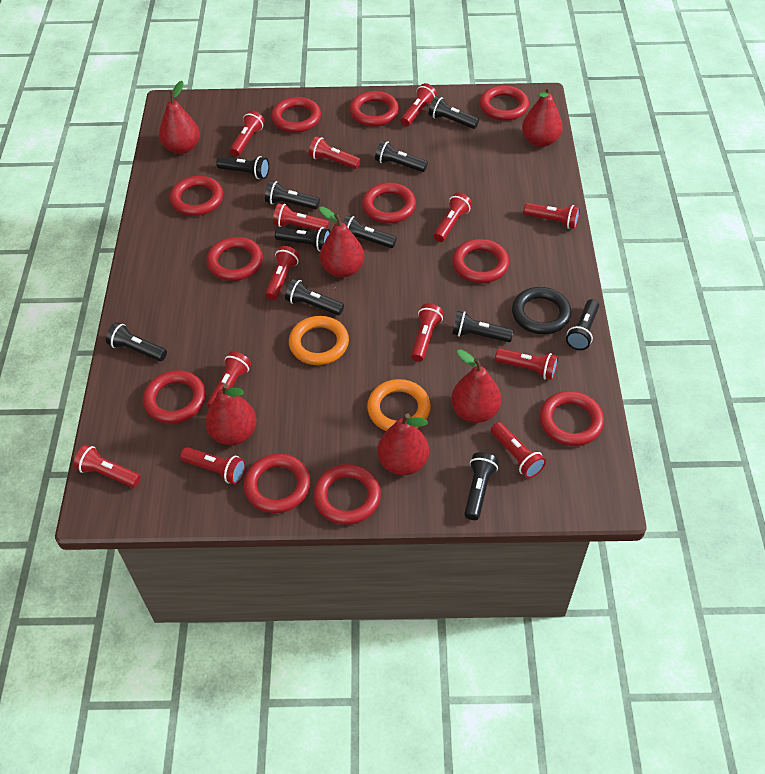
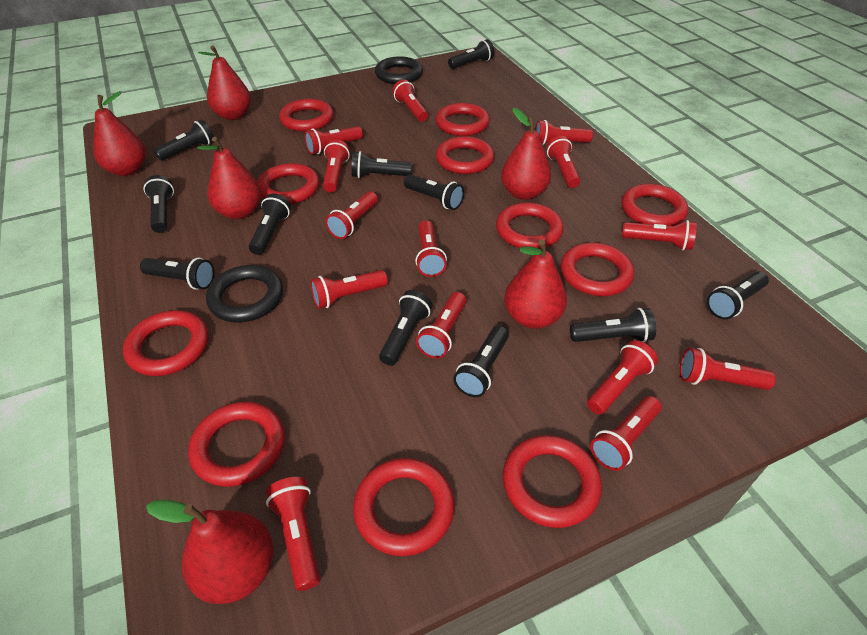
black ring: 1 -> 2
orange ring: 2 -> 0
red flashlight: 13 -> 14

